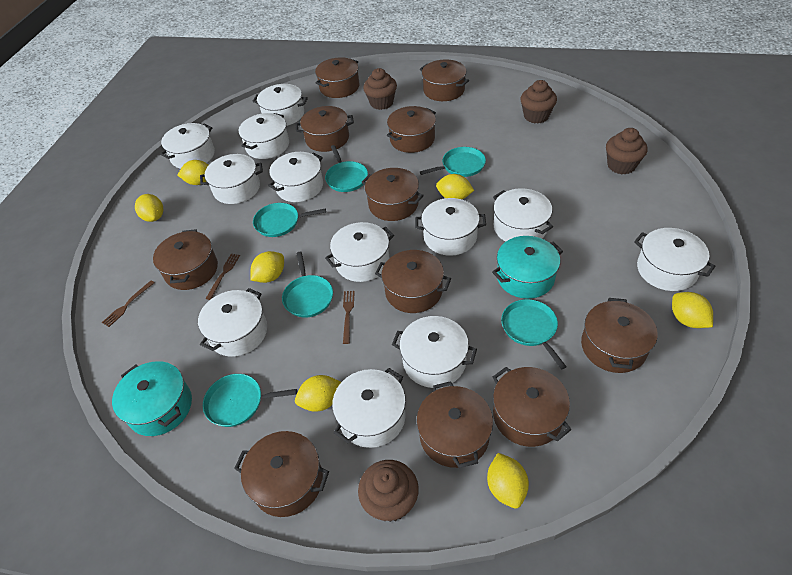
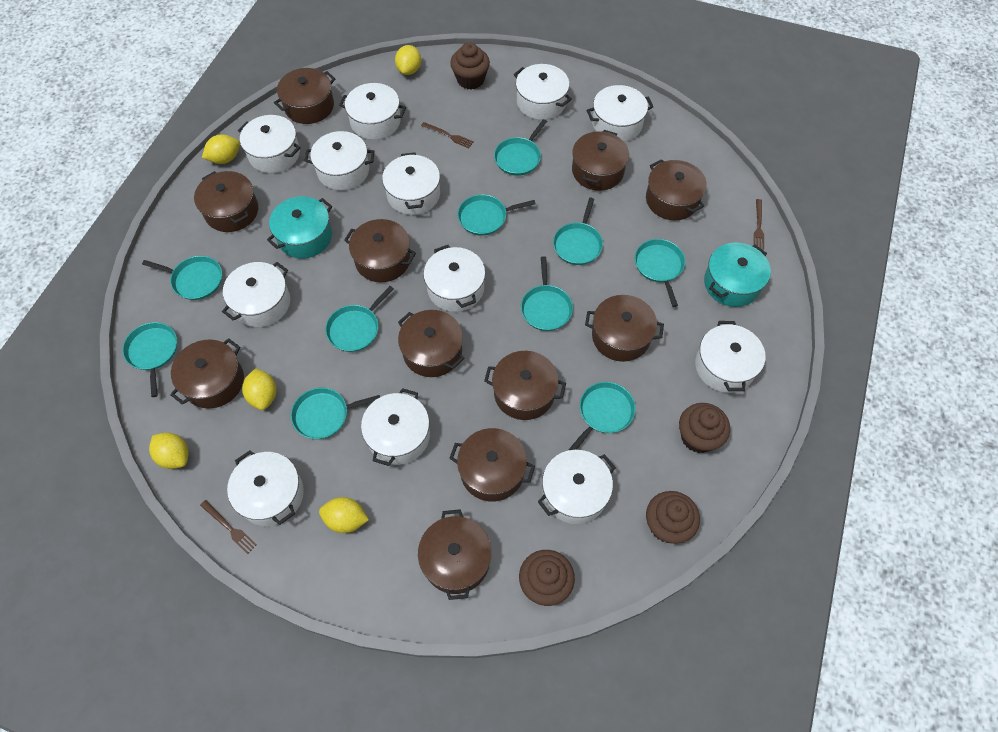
turquoise pan: 6 -> 10
yellow lemon: 7 -> 5

